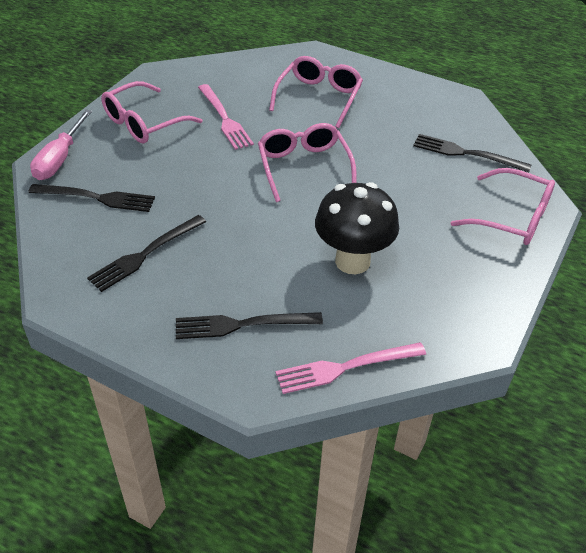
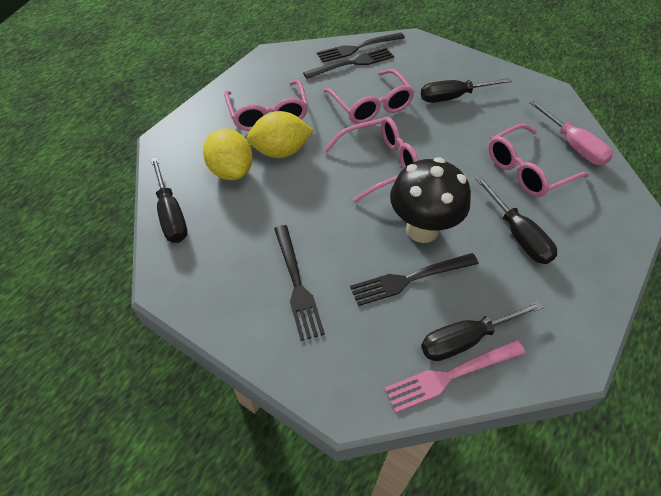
black screwdriver: 0 -> 4
pink fork: 2 -> 1
yellow lemon: 0 -> 2

